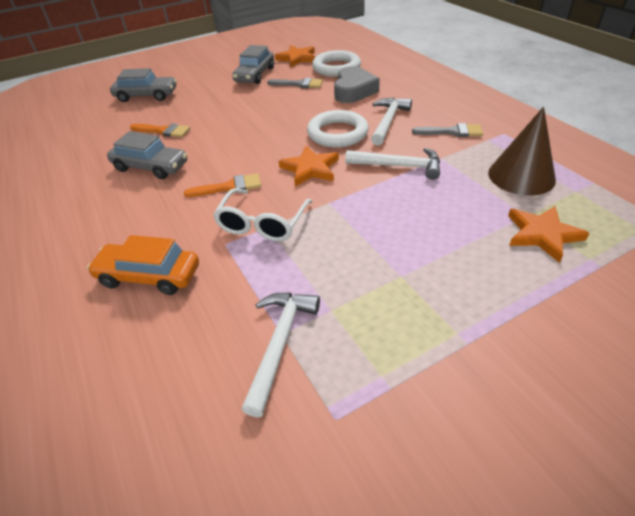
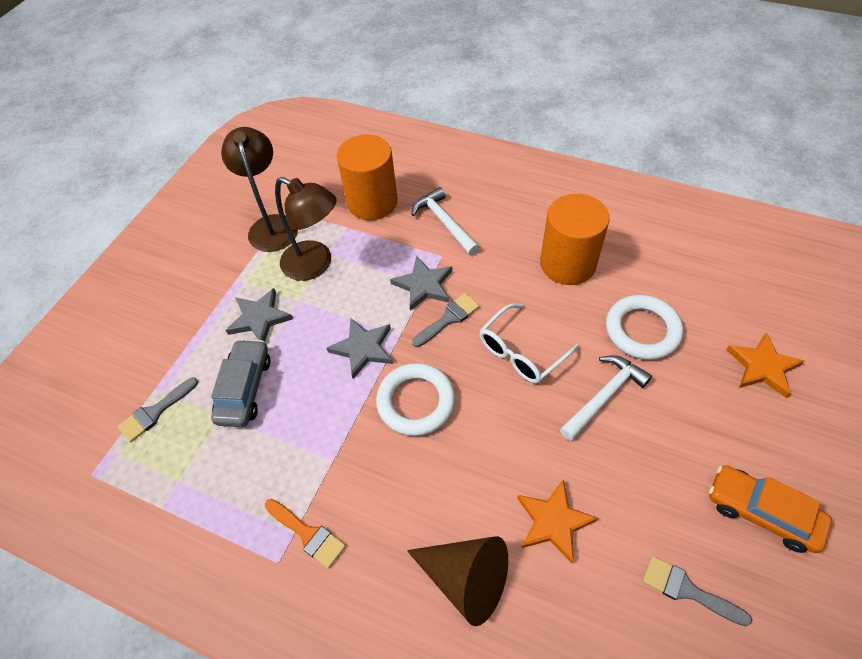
brown lamp: 0 -> 2
grey brush: 2 -> 3
grey car: 3 -> 1
grey heart: 1 -> 0
grey star: 0 -> 3
orange brush: 2 -> 1
orange cylinder: 0 -> 2
orange star: 3 -> 2
white hammer: 3 -> 2

